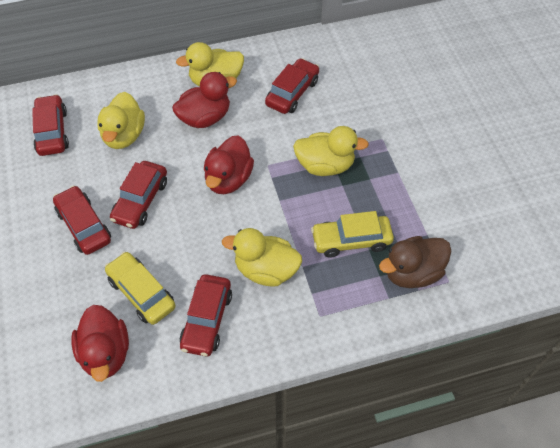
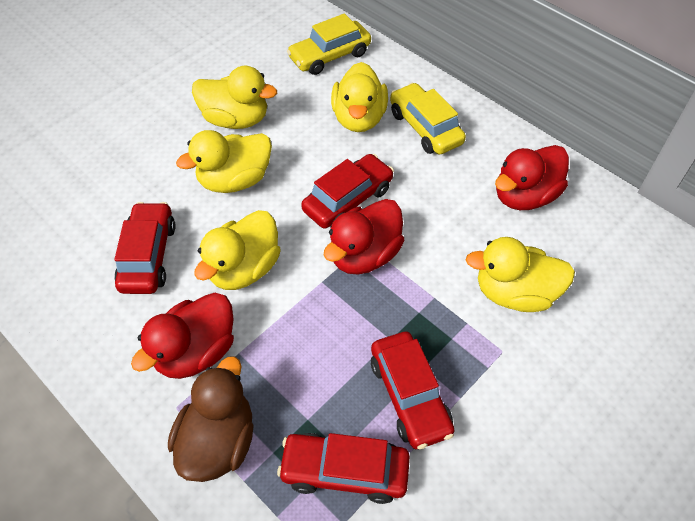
red car: 5 -> 4
yellow duck: 4 -> 5

